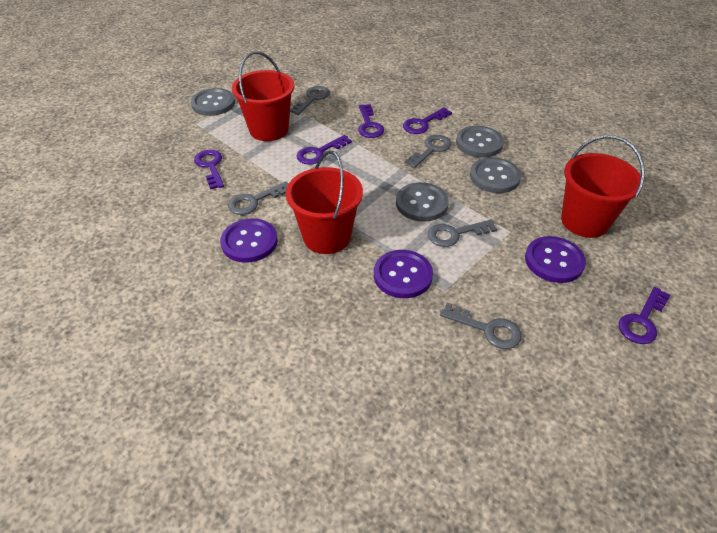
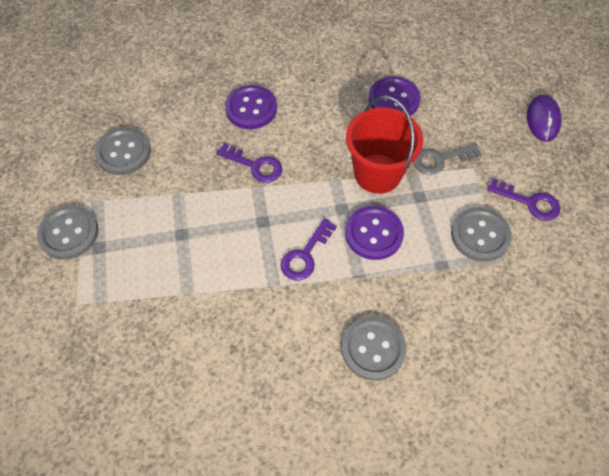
grey key: 5 -> 1
purple key: 5 -> 3
purple mouse: 0 -> 1
red bucket: 3 -> 1

